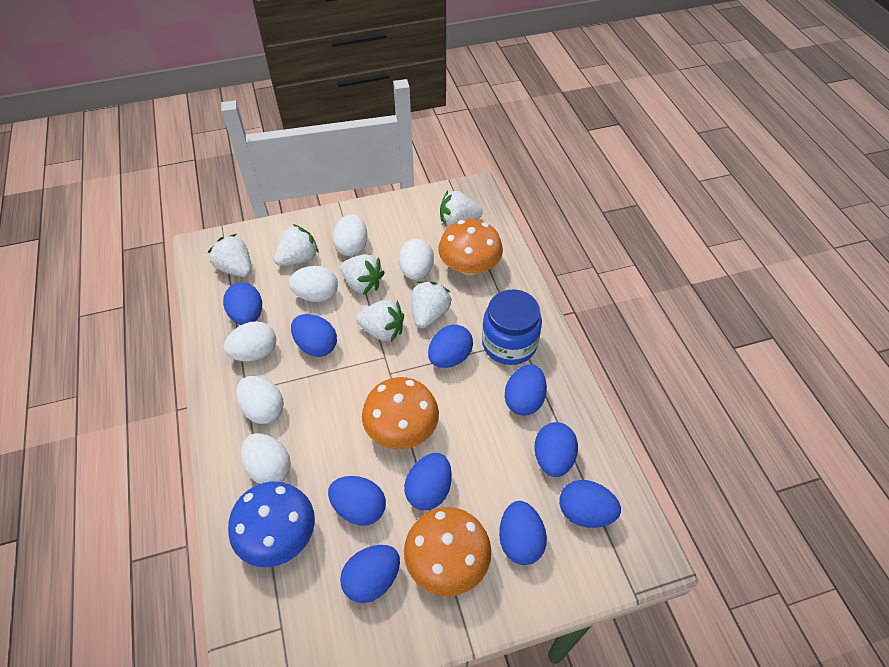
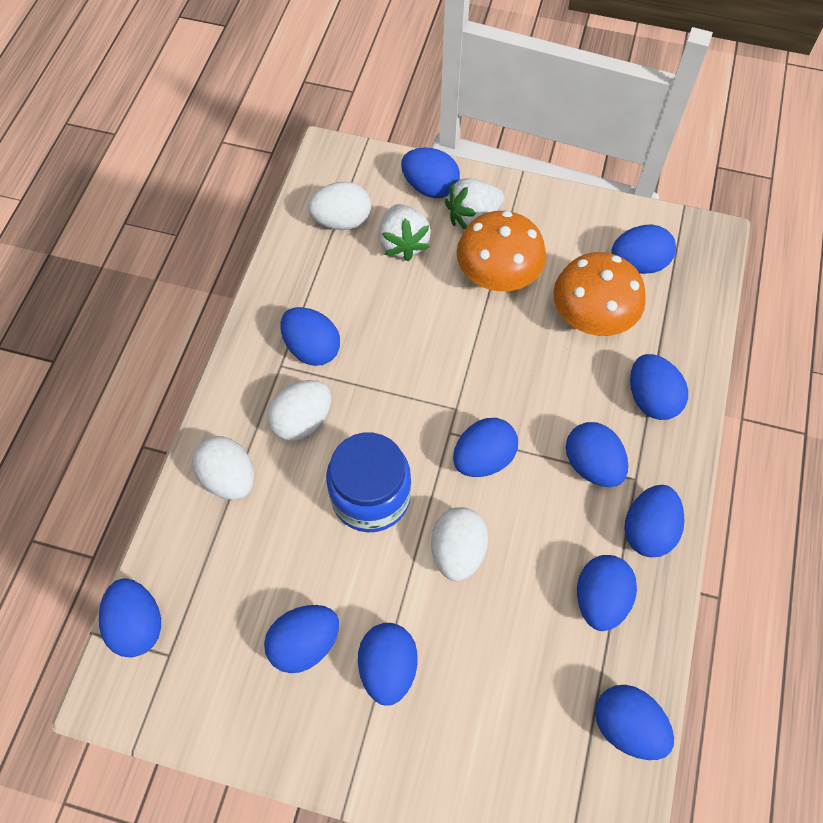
blue egg: 10 -> 12
blue mushroom: 1 -> 0
orange mushroom: 3 -> 2
white egg: 6 -> 4
white strawberry: 6 -> 2

